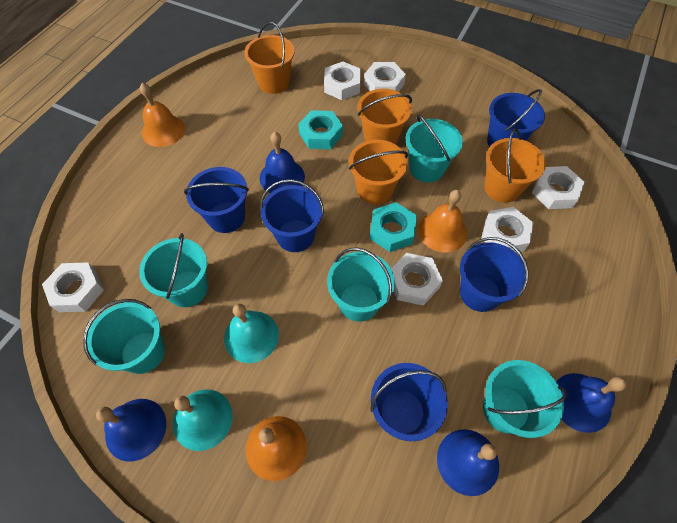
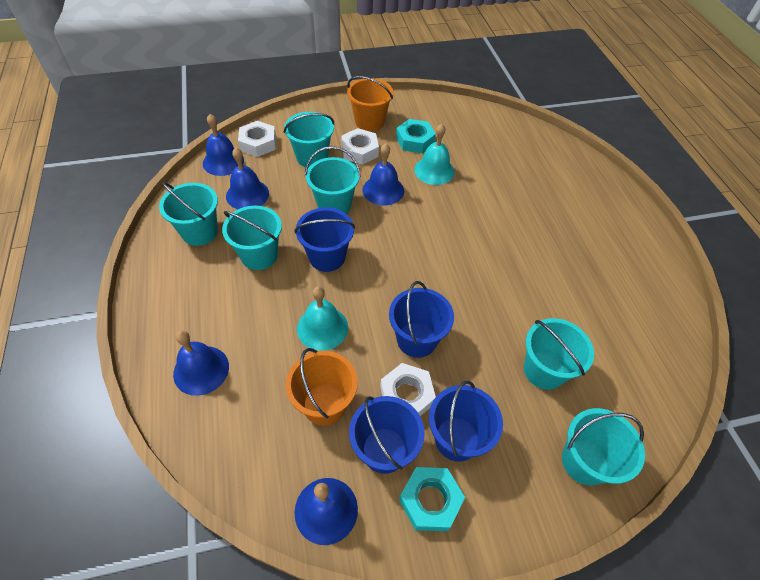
blue bell: 4 -> 5
blue bucket: 5 -> 4
orange bell: 3 -> 0
orange bucket: 4 -> 2
turquoise bucket: 5 -> 6
white nut: 6 -> 3

